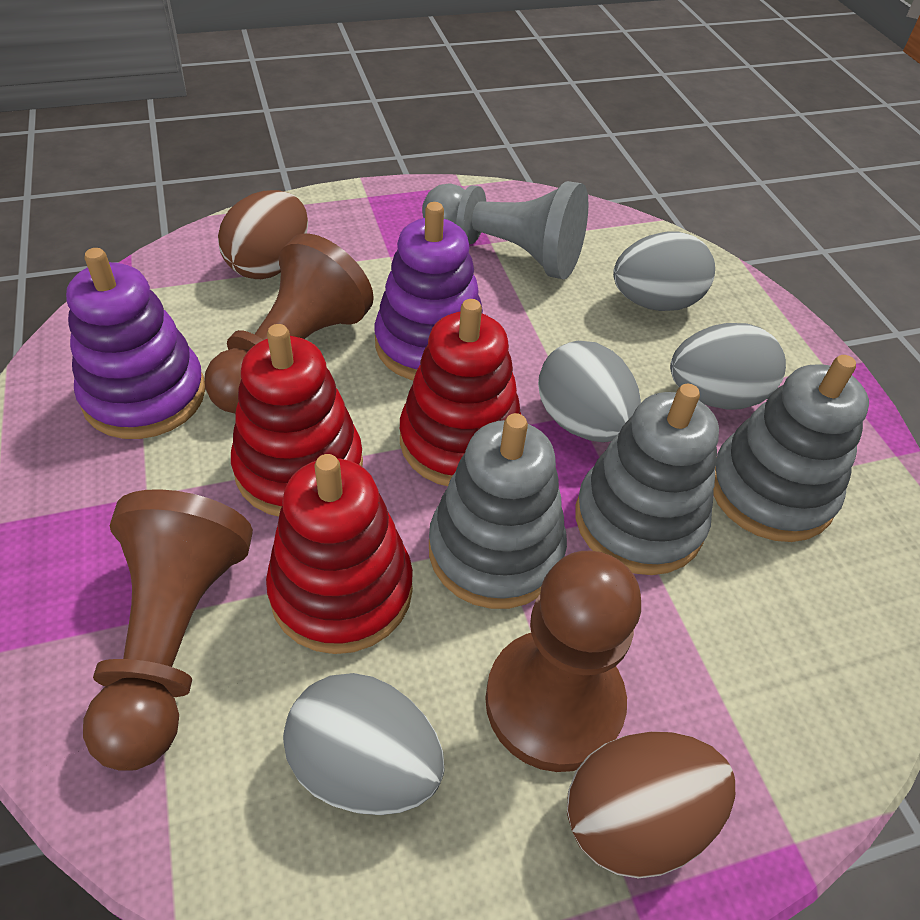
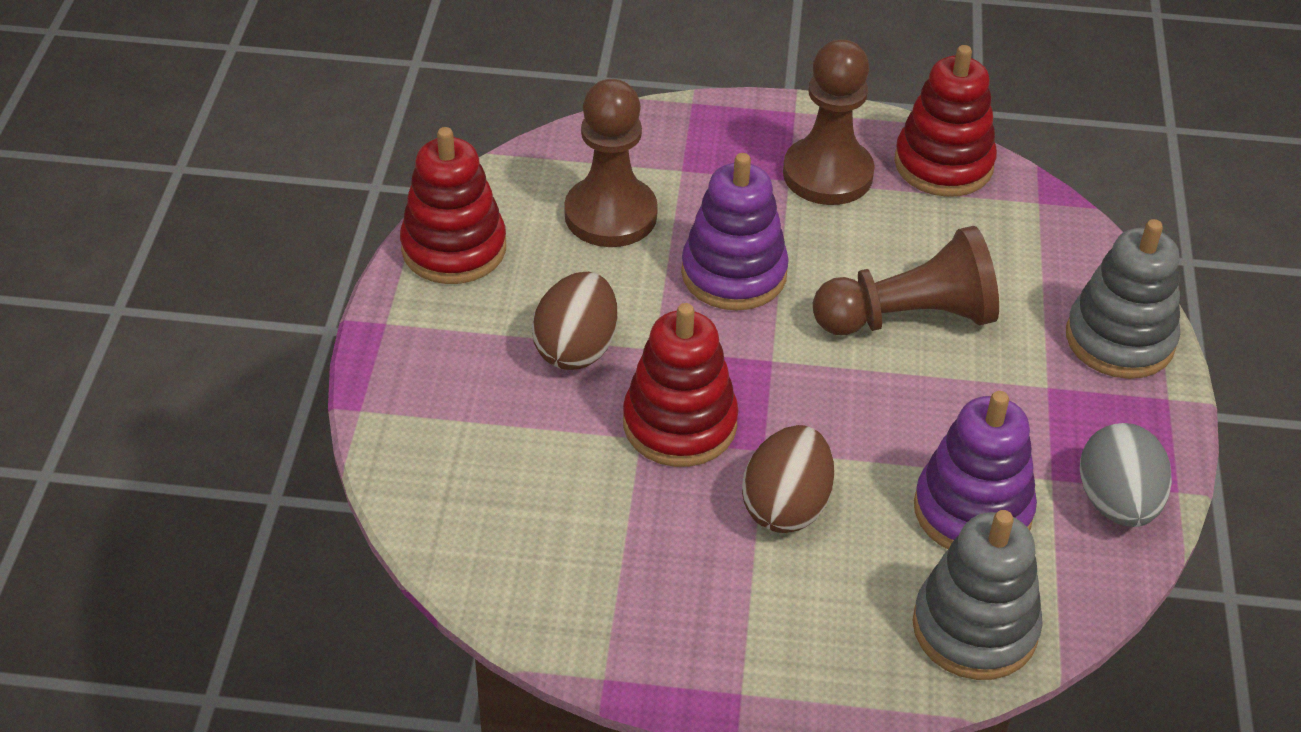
grey egg: 4 -> 1
grey pawn: 1 -> 0
grey stacking toy: 3 -> 2

